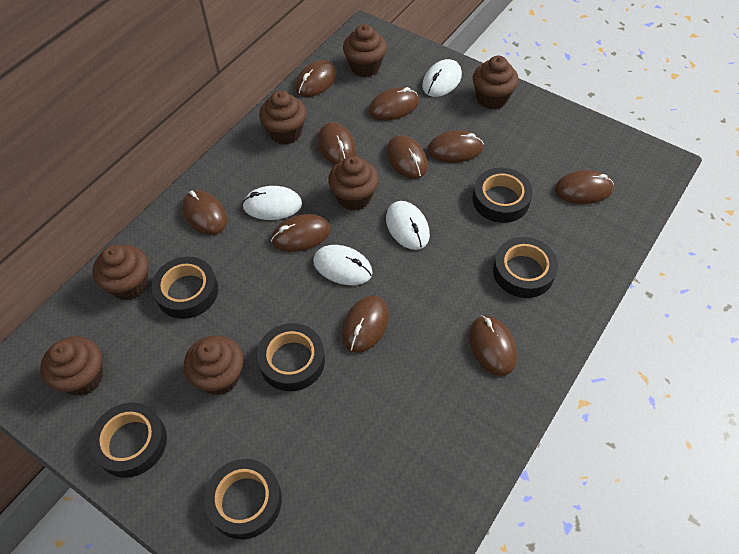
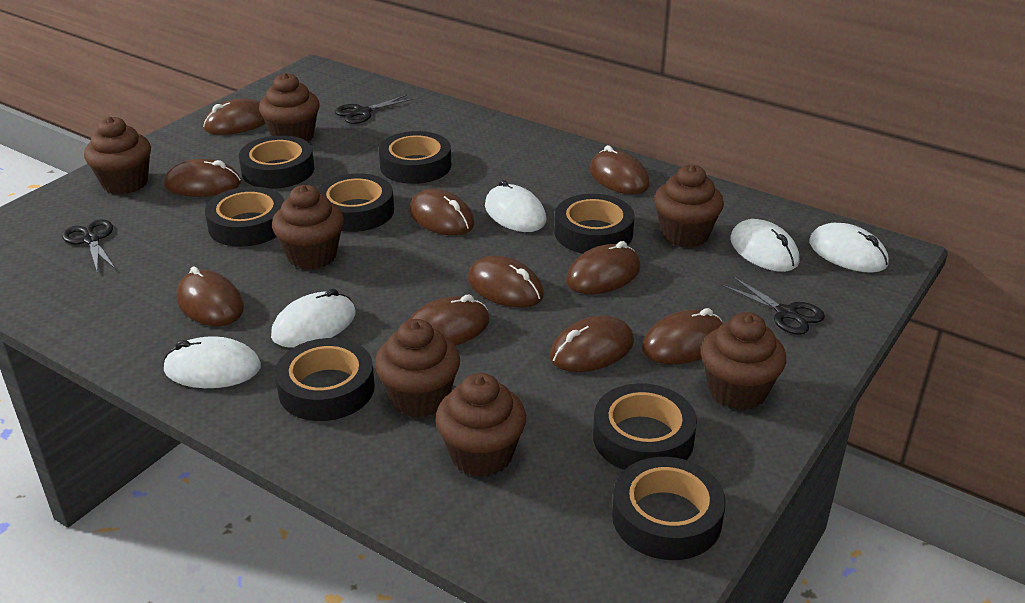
black scissors: 0 -> 3
black tape: 6 -> 8
white mouse: 4 -> 5

